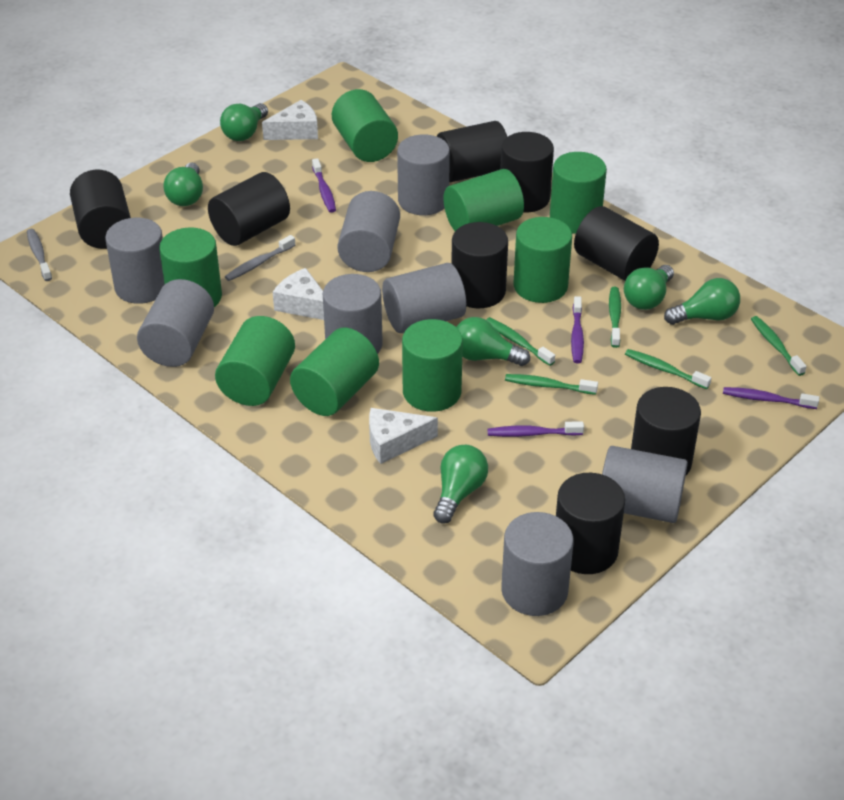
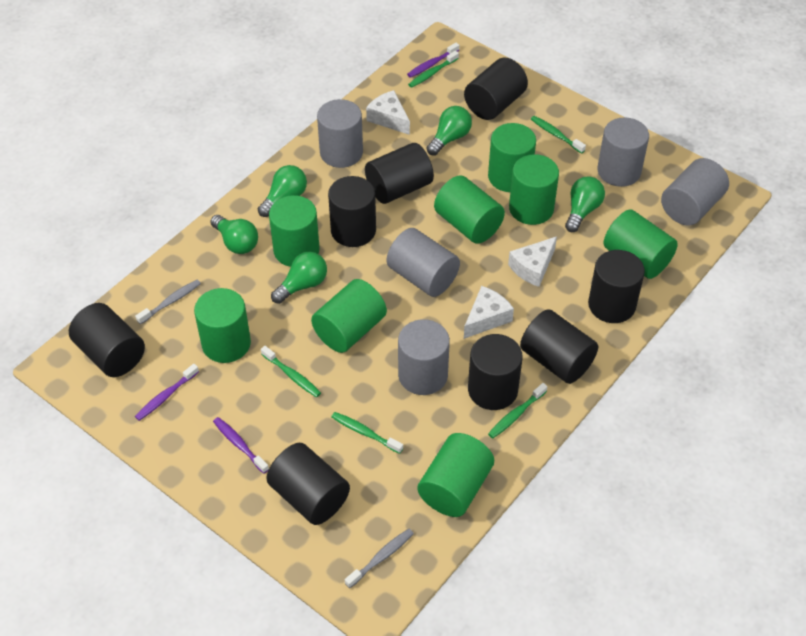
green light bulb: 6 -> 5
grey cylinder: 8 -> 5
purple toothbrush: 4 -> 3

